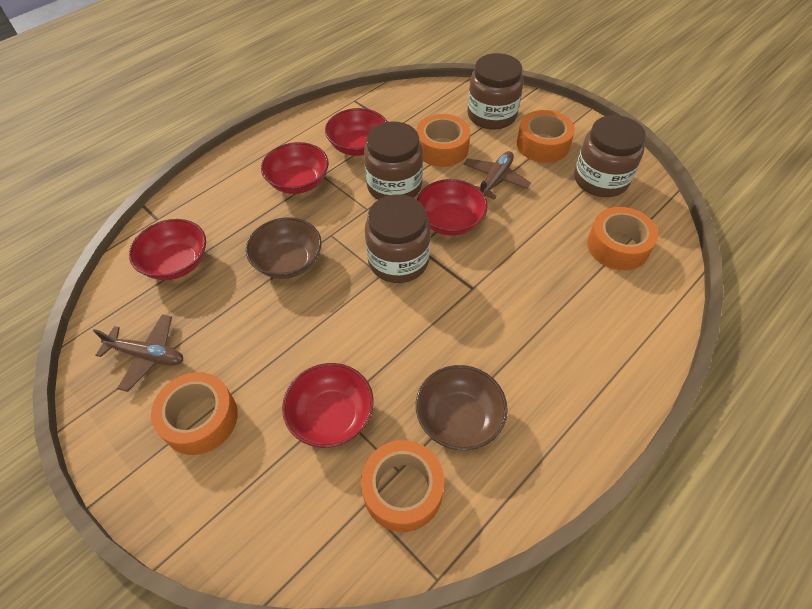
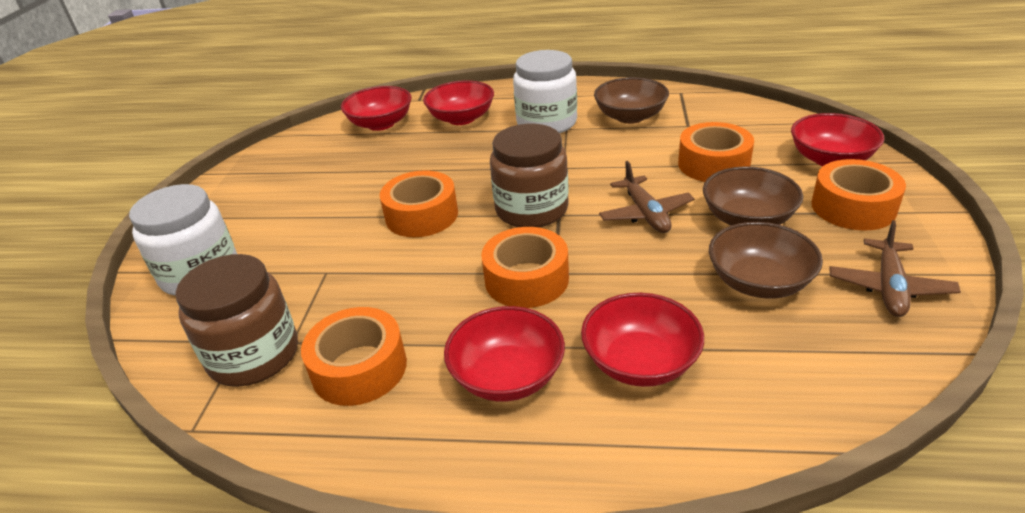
brown bowl: 2 -> 3
brown jar: 4 -> 2
white jar: 0 -> 2

